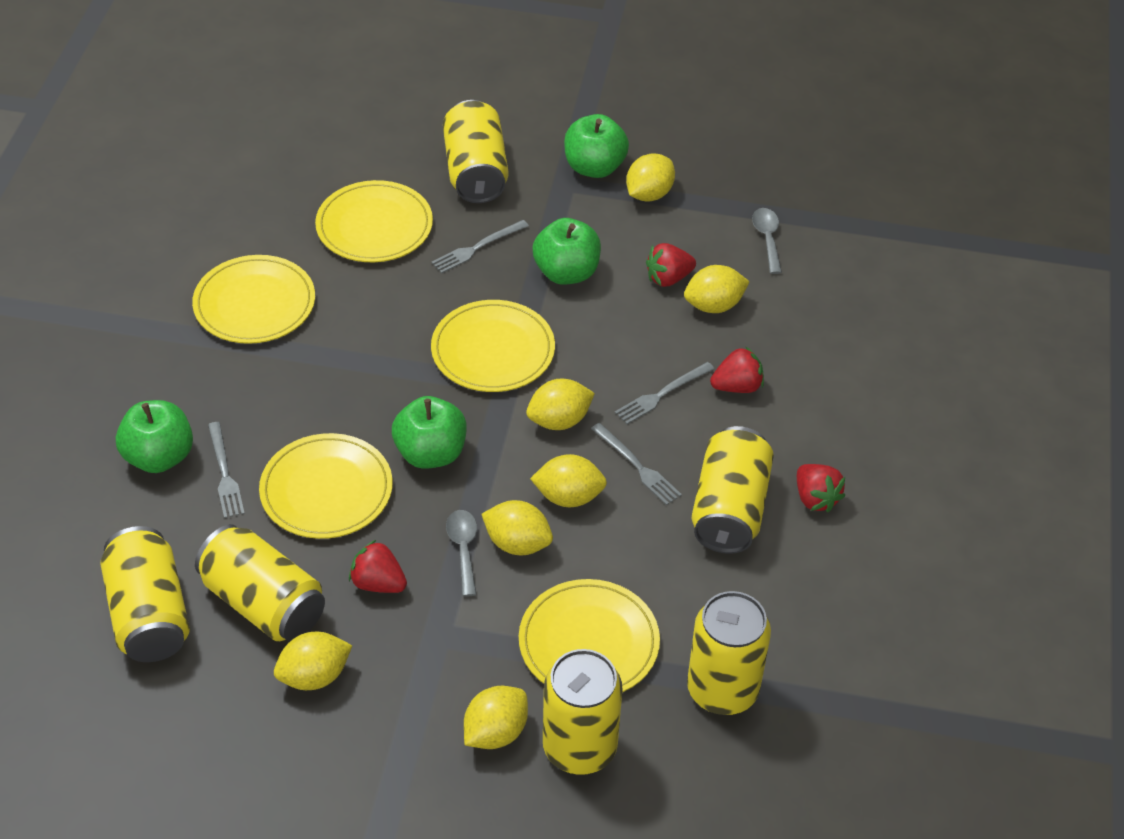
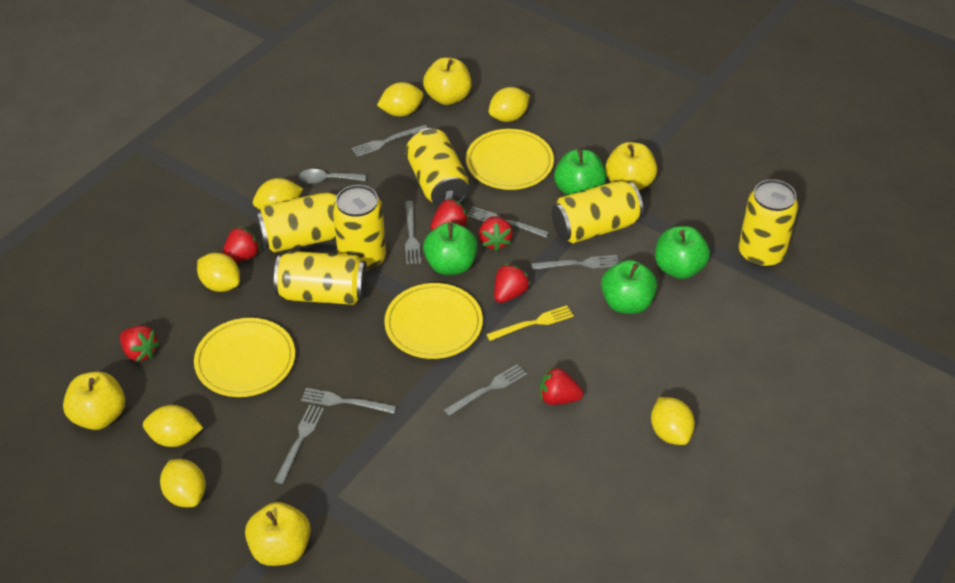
grey fork: 4 -> 7
grey spoon: 2 -> 1
red strawberry: 4 -> 6
yellow apple: 0 -> 4
yellow fork: 0 -> 1
yellow plate: 5 -> 3

